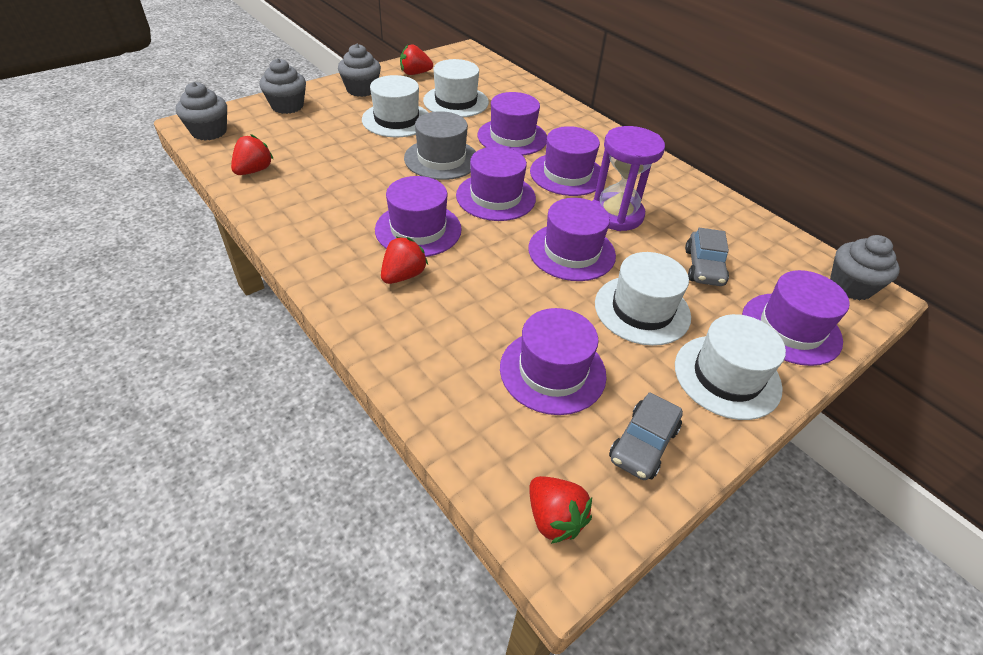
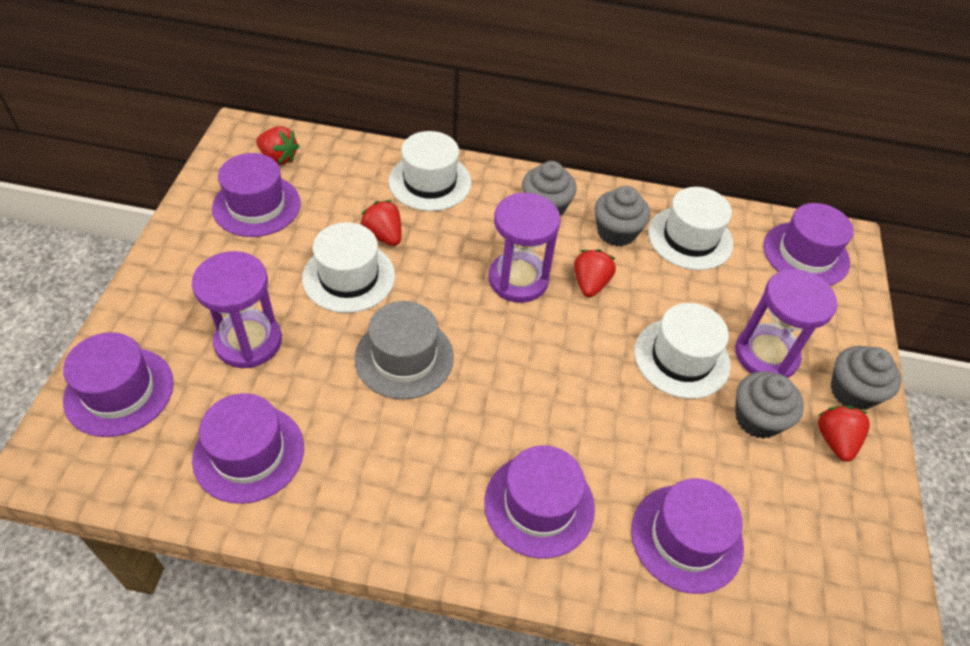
grey car: 2 -> 0
purple hat: 7 -> 6
purple hourglass: 1 -> 3

